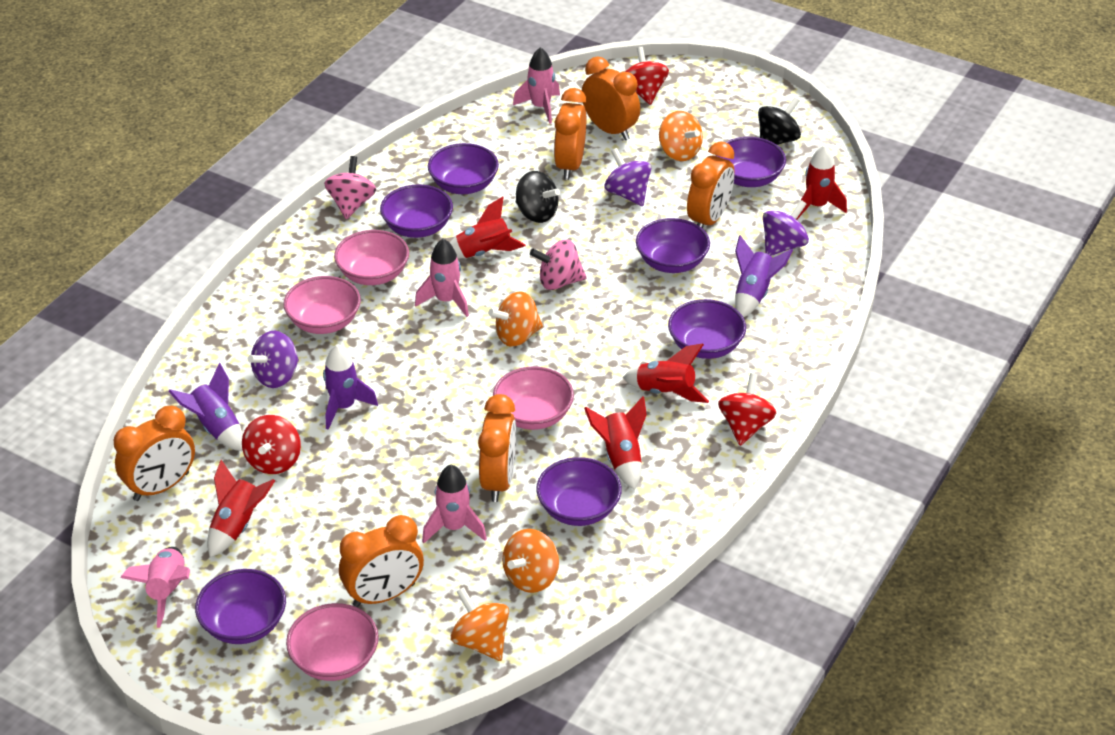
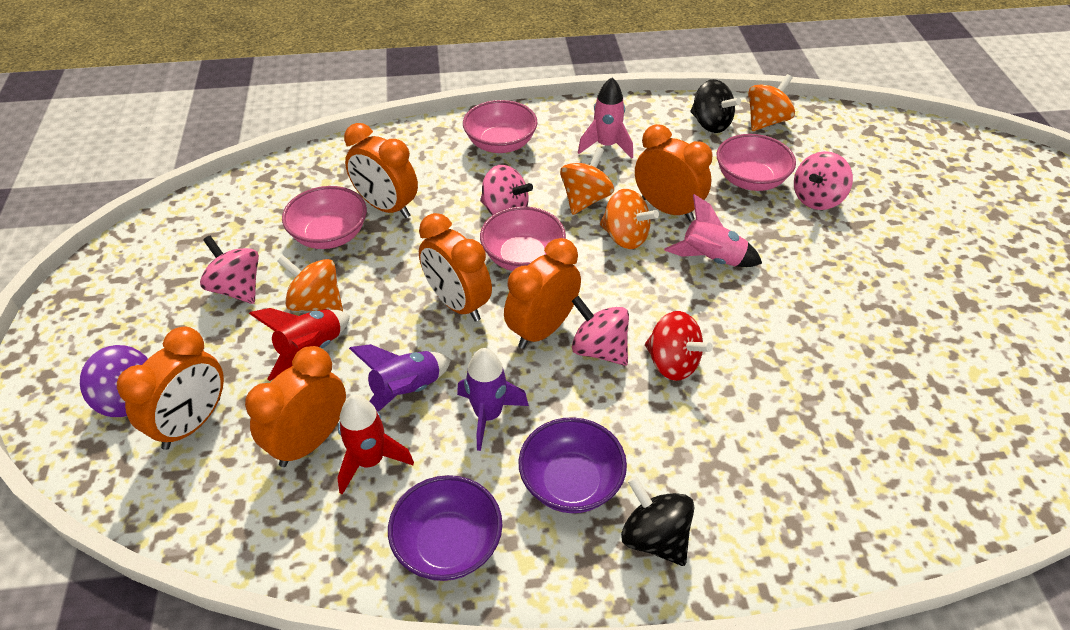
pink rocket: 4 -> 2
pink spinning top: 2 -> 4
purple bowl: 7 -> 2
purple rocket: 3 -> 2
purple spinning top: 3 -> 1
red rocket: 5 -> 2
red spinning top: 3 -> 1

